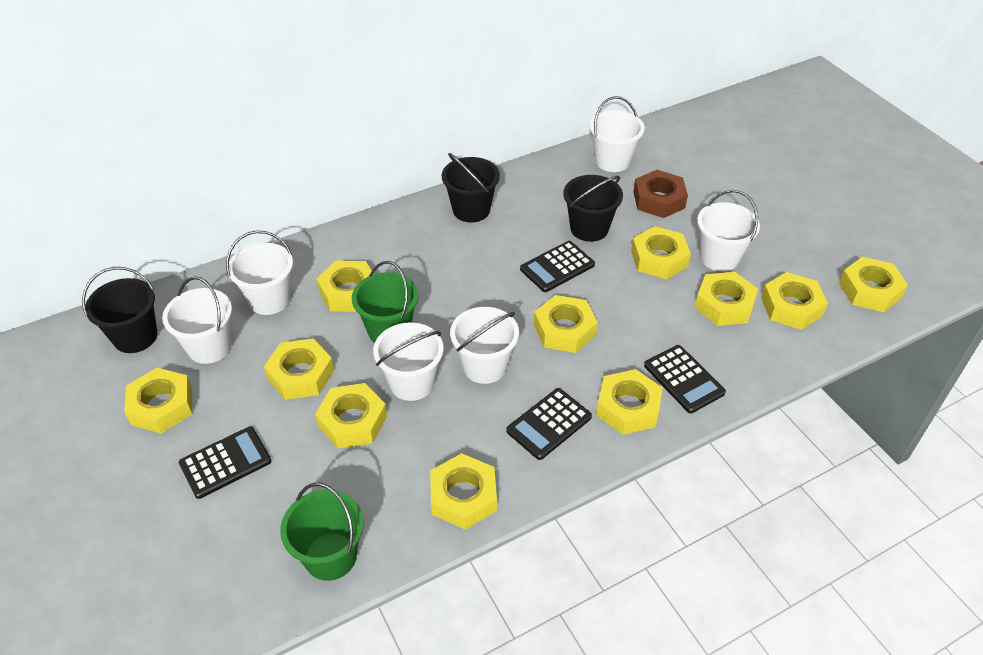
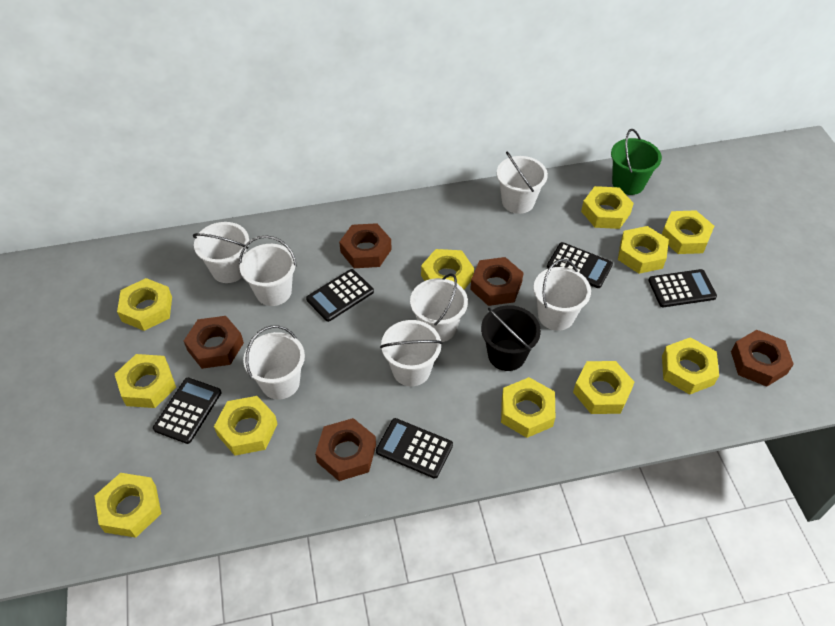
black bucket: 3 -> 1
black calculator: 4 -> 5
brown nut: 1 -> 5
green bucket: 2 -> 1
white bucket: 6 -> 7

